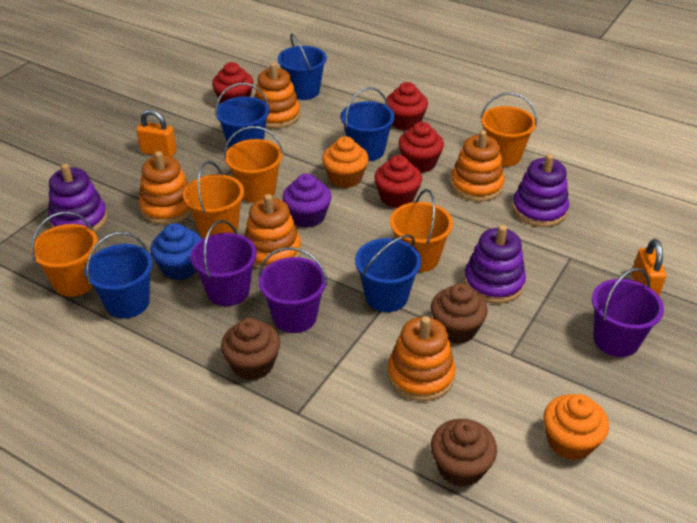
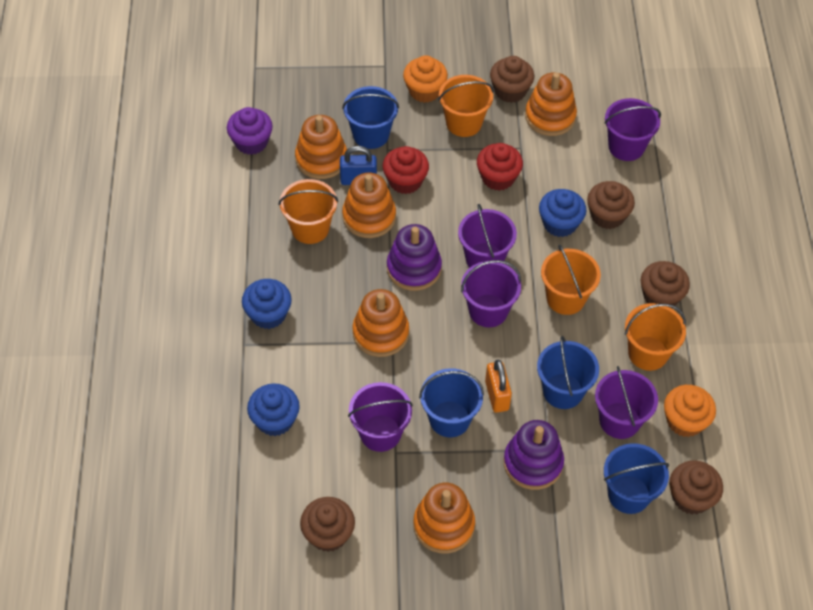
blue bucket: 5 -> 4
blue cupcake: 1 -> 3
blue padlock: 0 -> 1
brown cupcake: 3 -> 5
orange bucket: 5 -> 4
orange padlock: 2 -> 1
purple bucket: 3 -> 5
purple stacking toy: 3 -> 2
red cupcake: 4 -> 2

